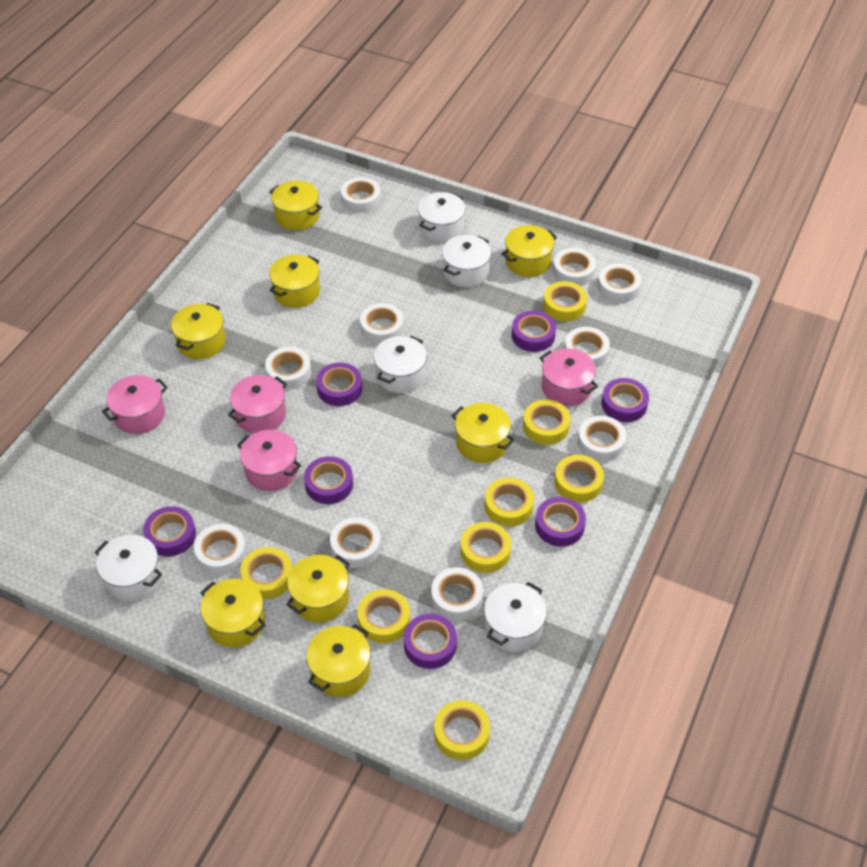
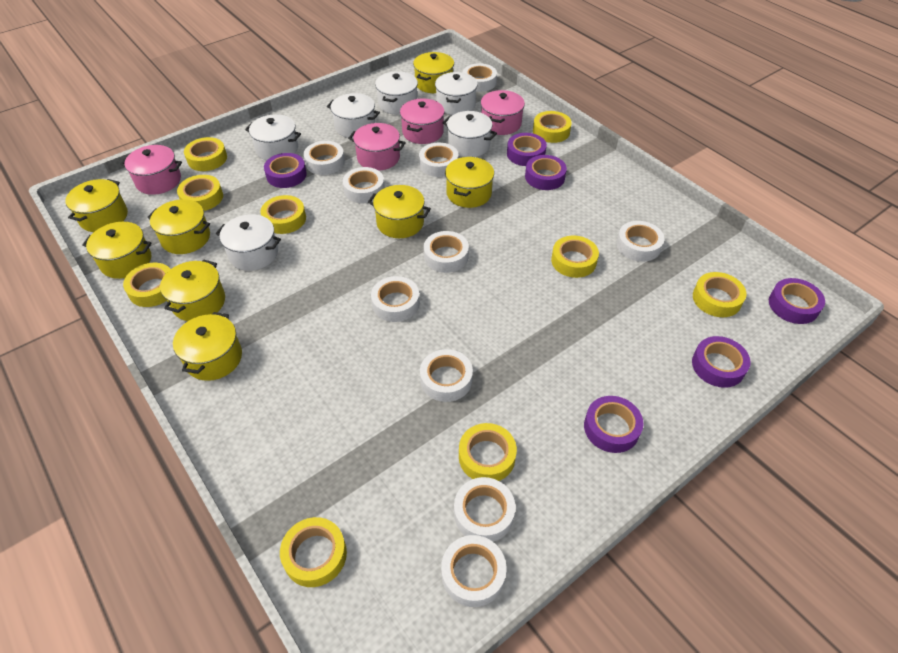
purple tape: 7 -> 6
white pot: 5 -> 6
yellow tape: 8 -> 9

